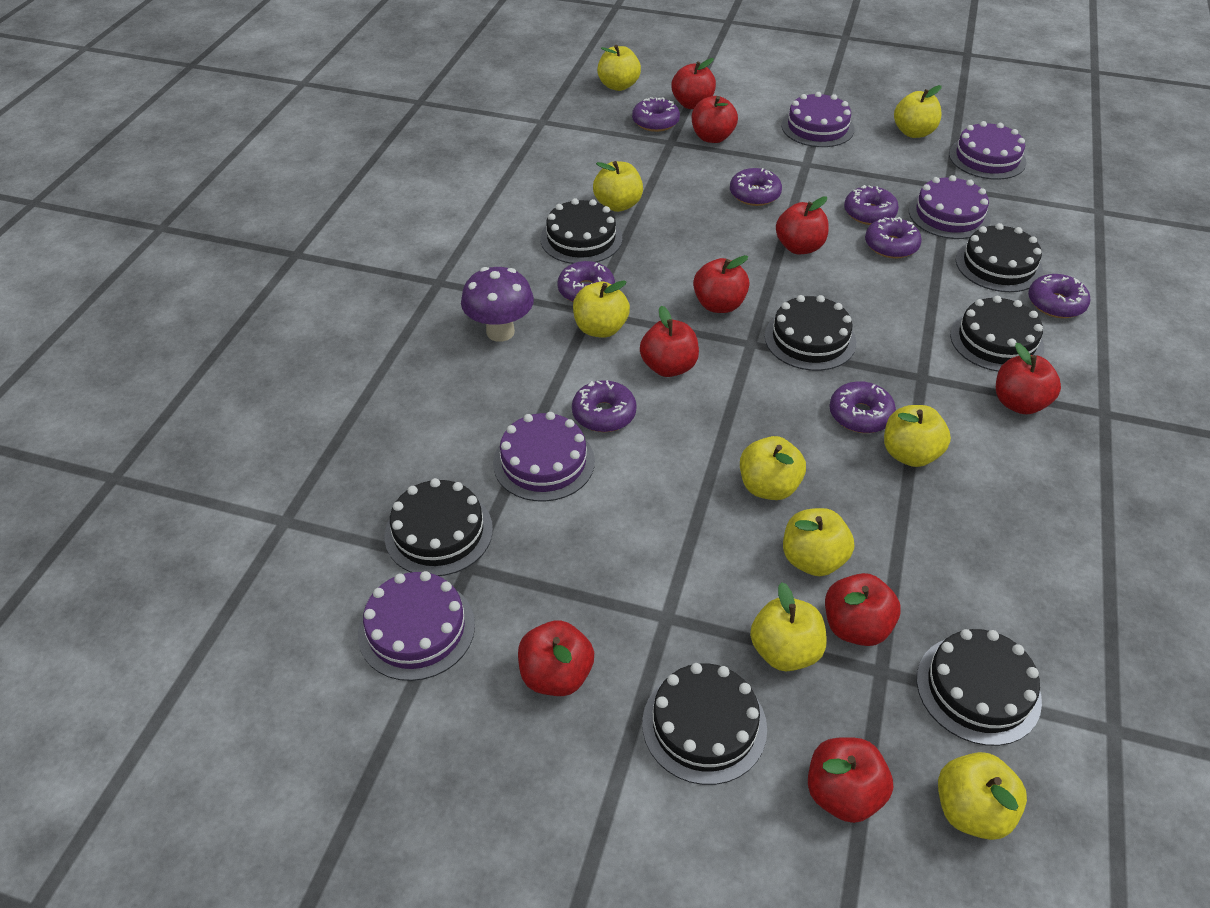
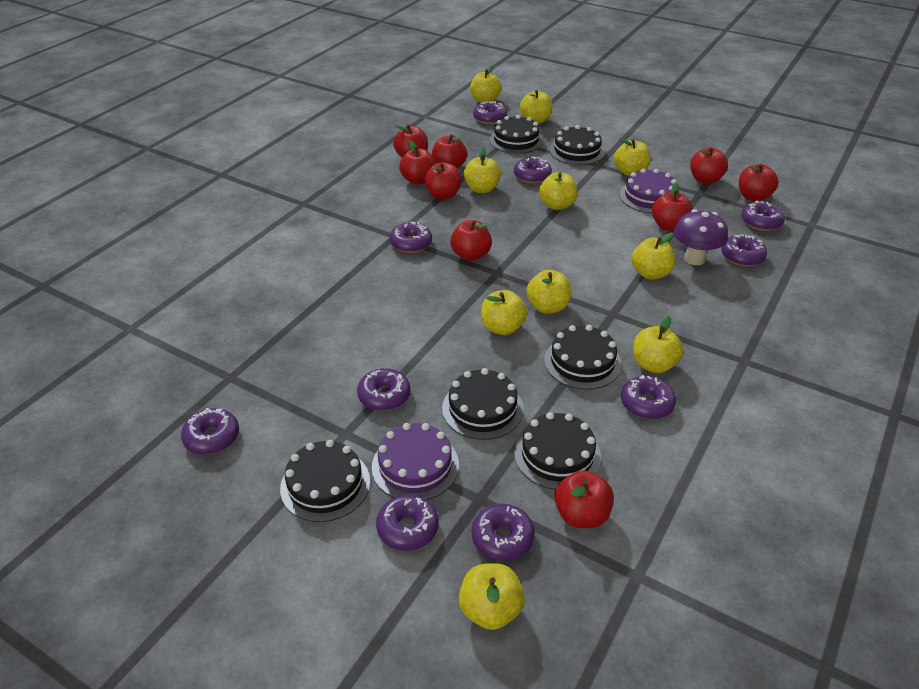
black cake: 7 -> 6
purple cake: 5 -> 2
purple donut: 8 -> 10
yellow apple: 9 -> 10

